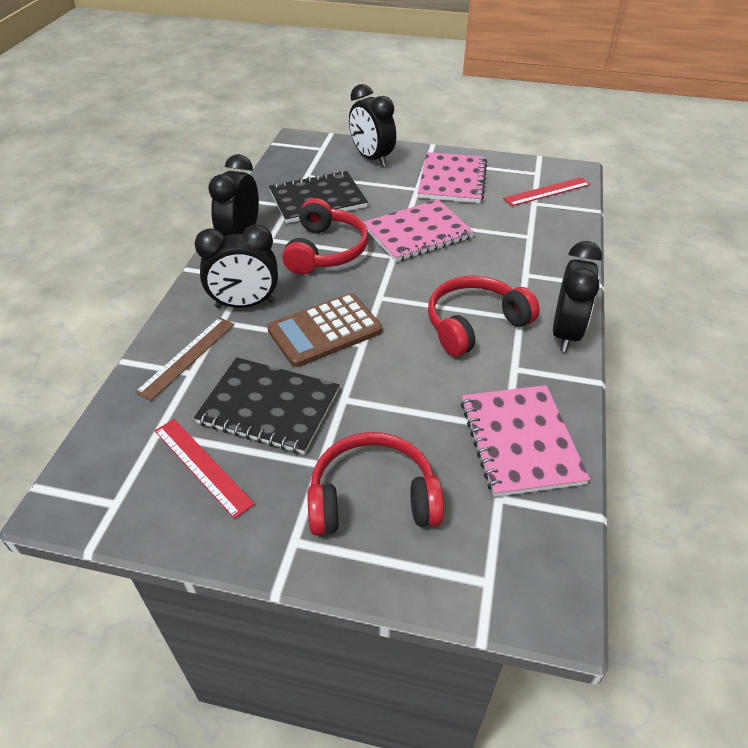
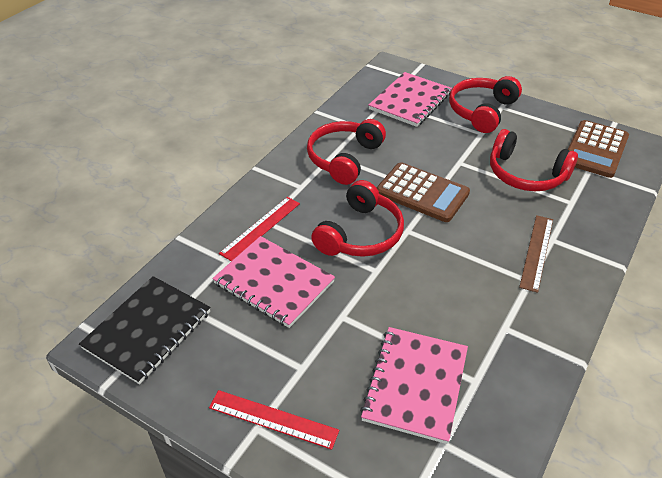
black clock: 4 -> 0
black notebook: 2 -> 1
brown calculator: 1 -> 2
red headphones: 3 -> 4

